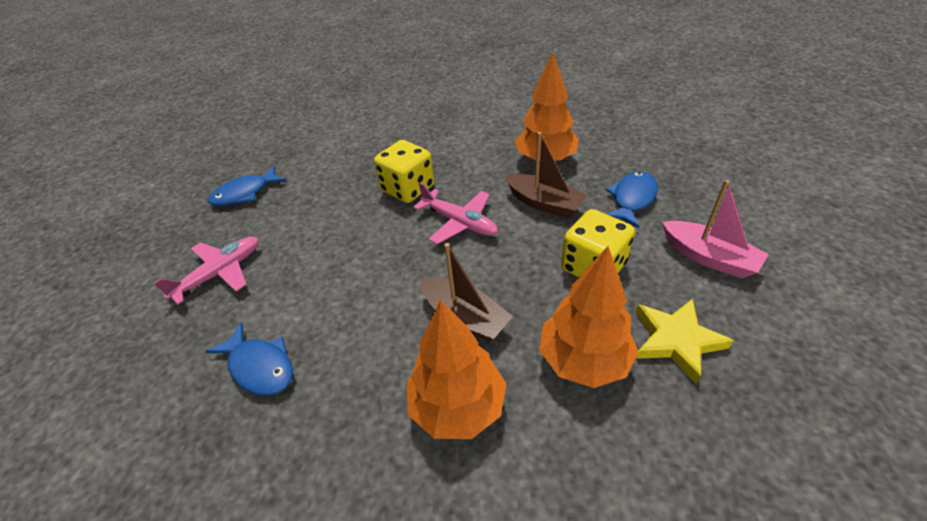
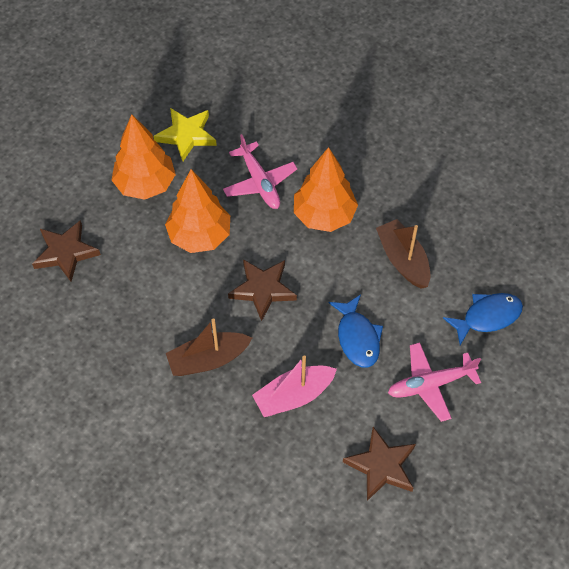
blue fish: 3 -> 2
brown star: 0 -> 3
yellow dice: 2 -> 0

